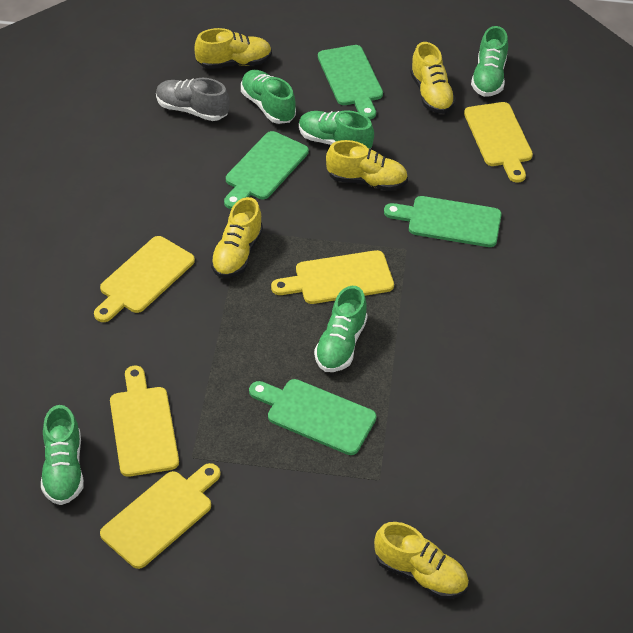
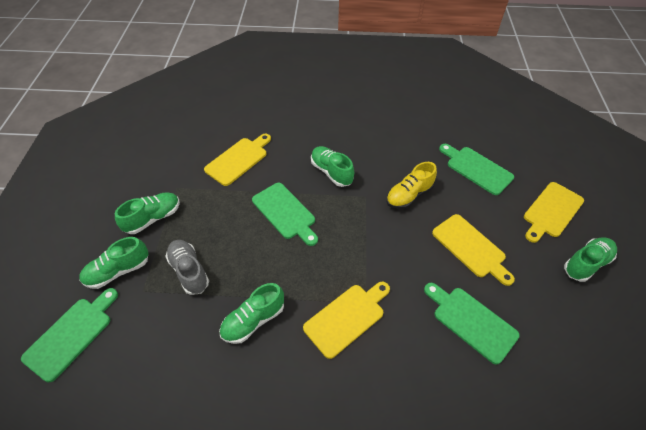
yellow cutting board: 5 -> 4
yellow shoe: 5 -> 1

